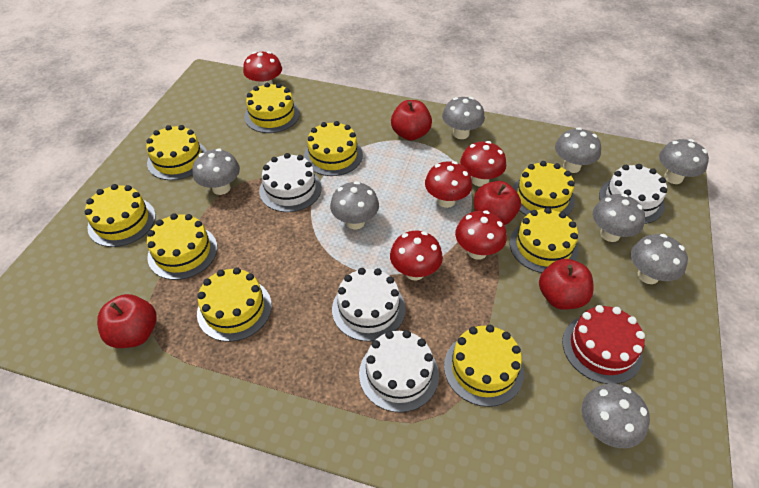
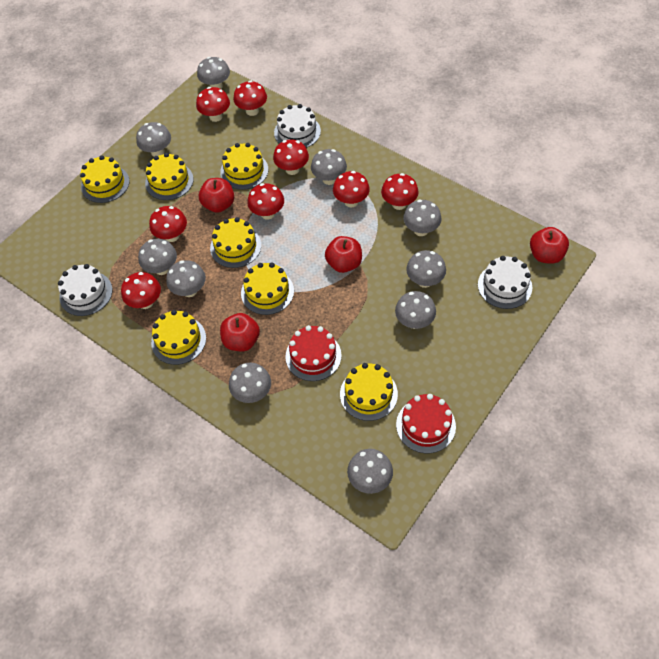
grey mushroom: 8 -> 10
red cake: 1 -> 2
red mushroom: 5 -> 8
white cake: 4 -> 3
yellow cake: 9 -> 7

